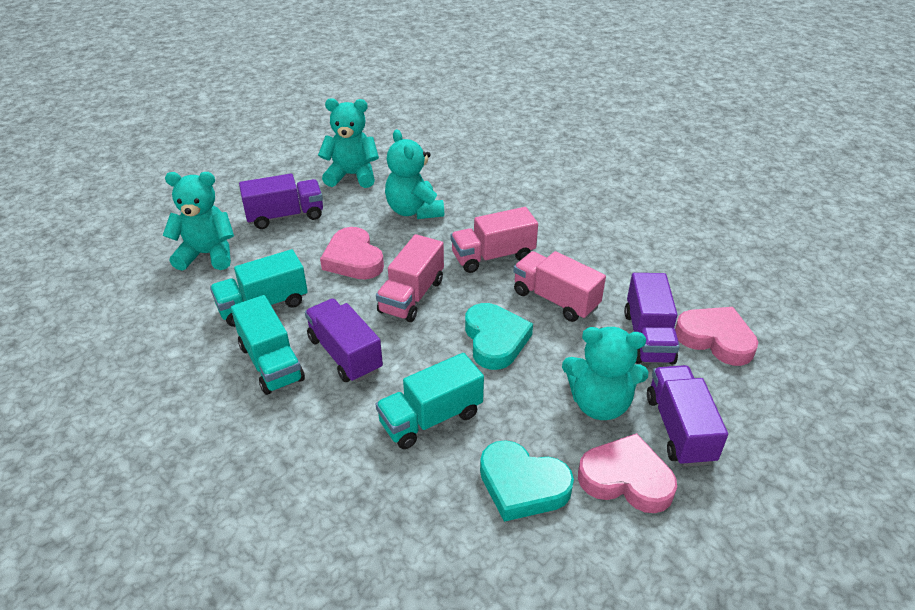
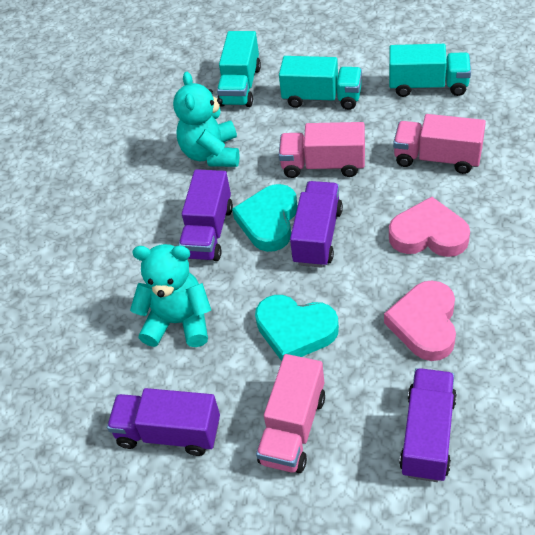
pink heart: 3 -> 2
turquoise teddy bear: 4 -> 2

